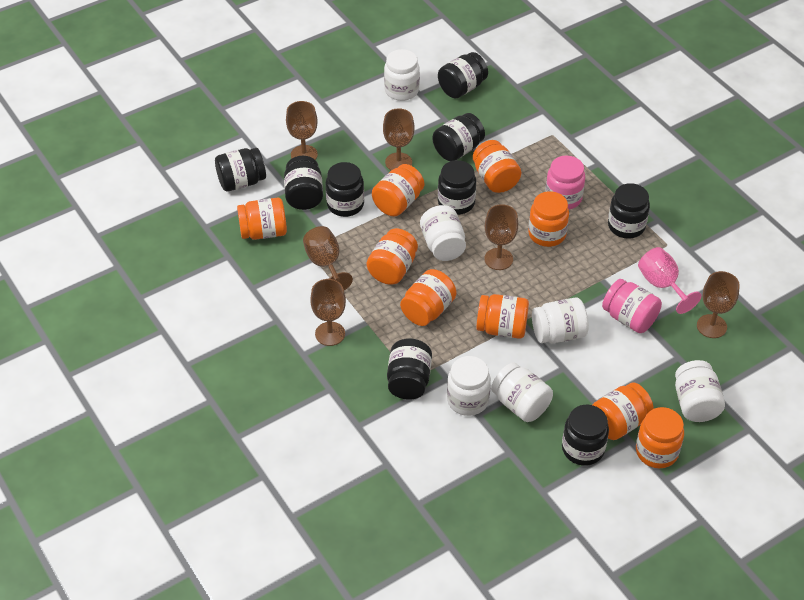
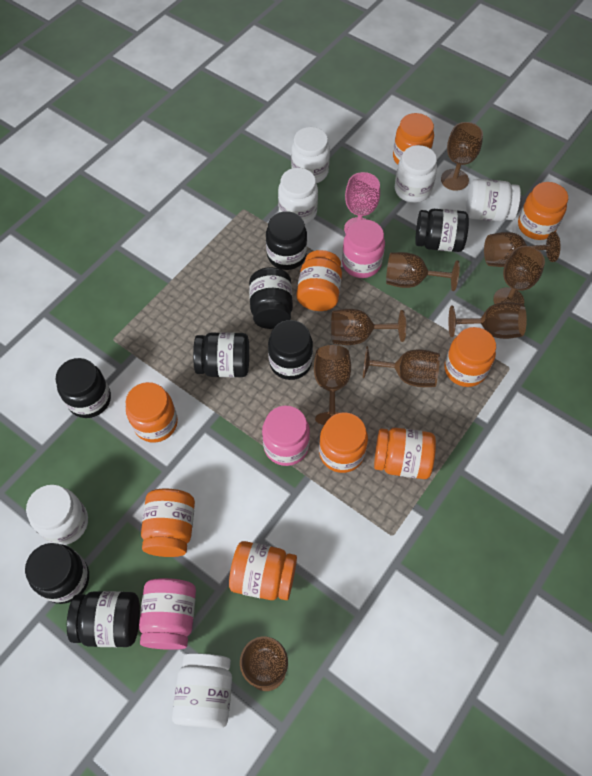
black jar: 9 -> 8
brown goblet: 6 -> 9
pink jar: 2 -> 3

